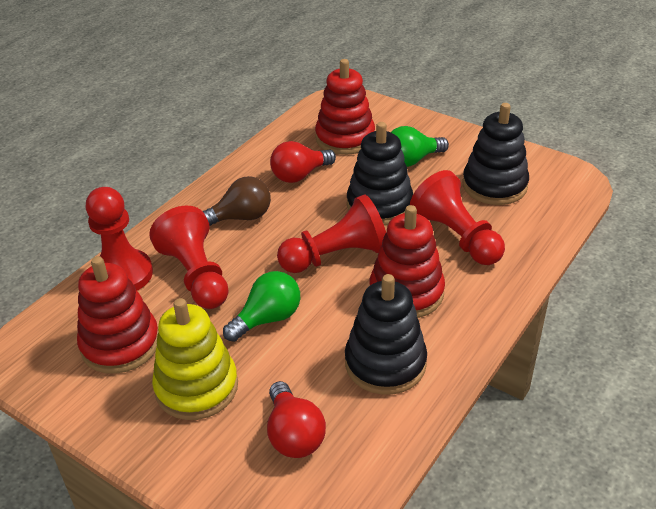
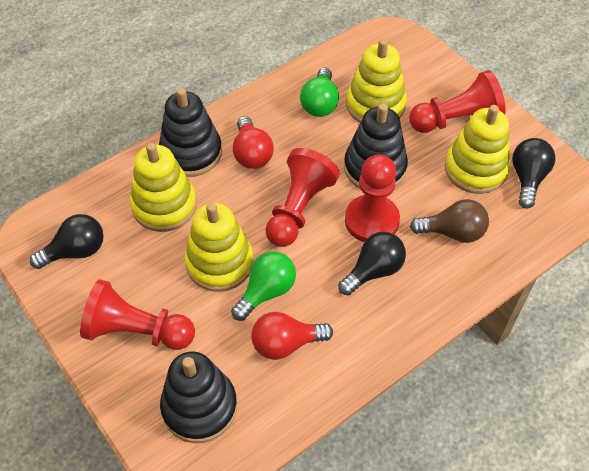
black light bulb: 0 -> 3
red stacking toy: 3 -> 0
yellow stacking toy: 1 -> 4

